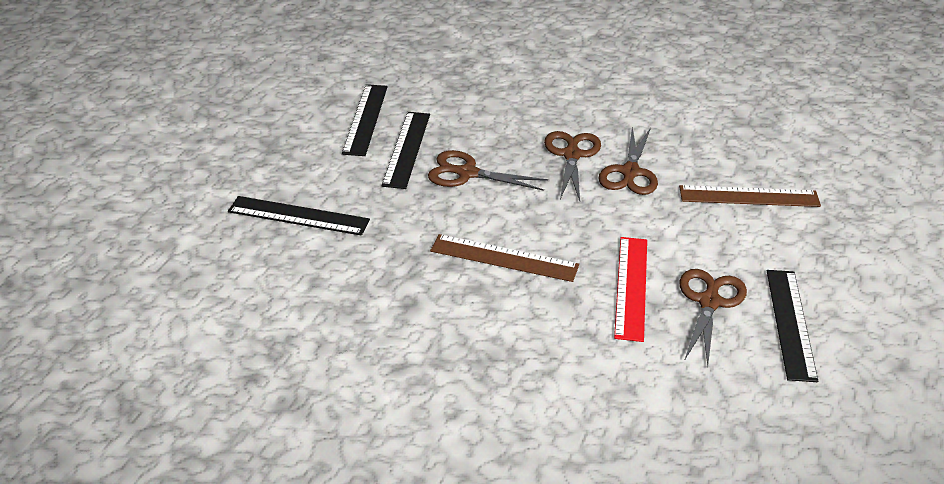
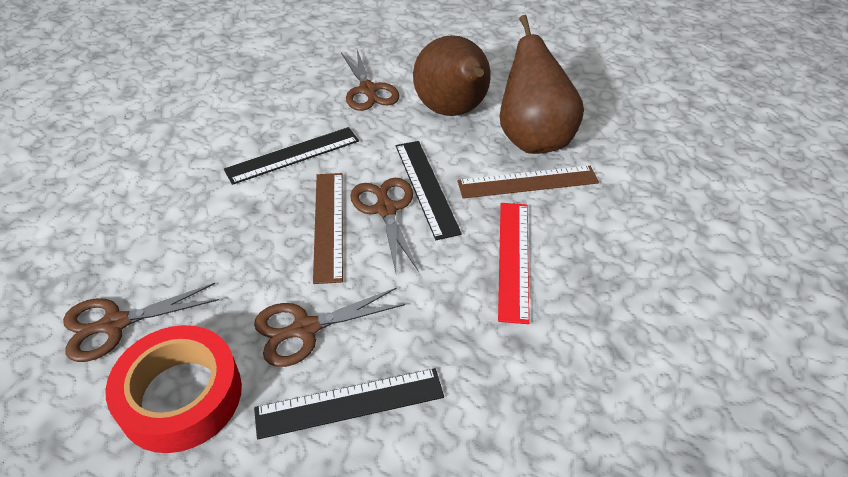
black ruler: 4 -> 3
brown pear: 0 -> 2
red tape: 0 -> 1

